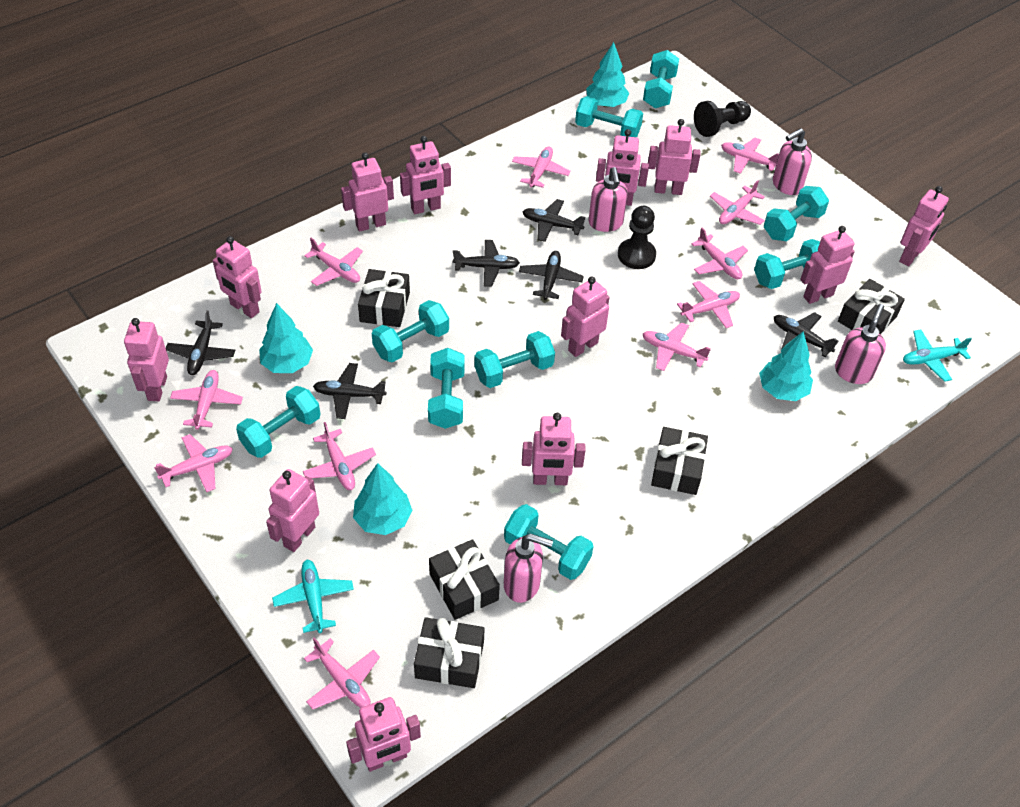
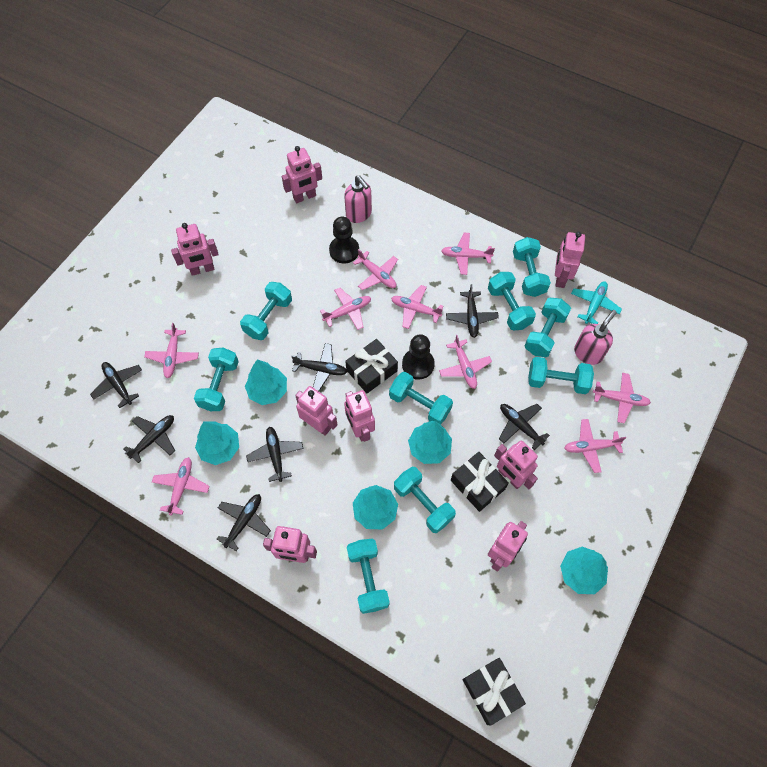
black gift: 5 -> 3
black plane: 6 -> 7
pink plane: 11 -> 9
pink robot: 12 -> 8
pink soap dispenser: 4 -> 2
turquoise plane: 2 -> 1
turquoise tree: 4 -> 5

